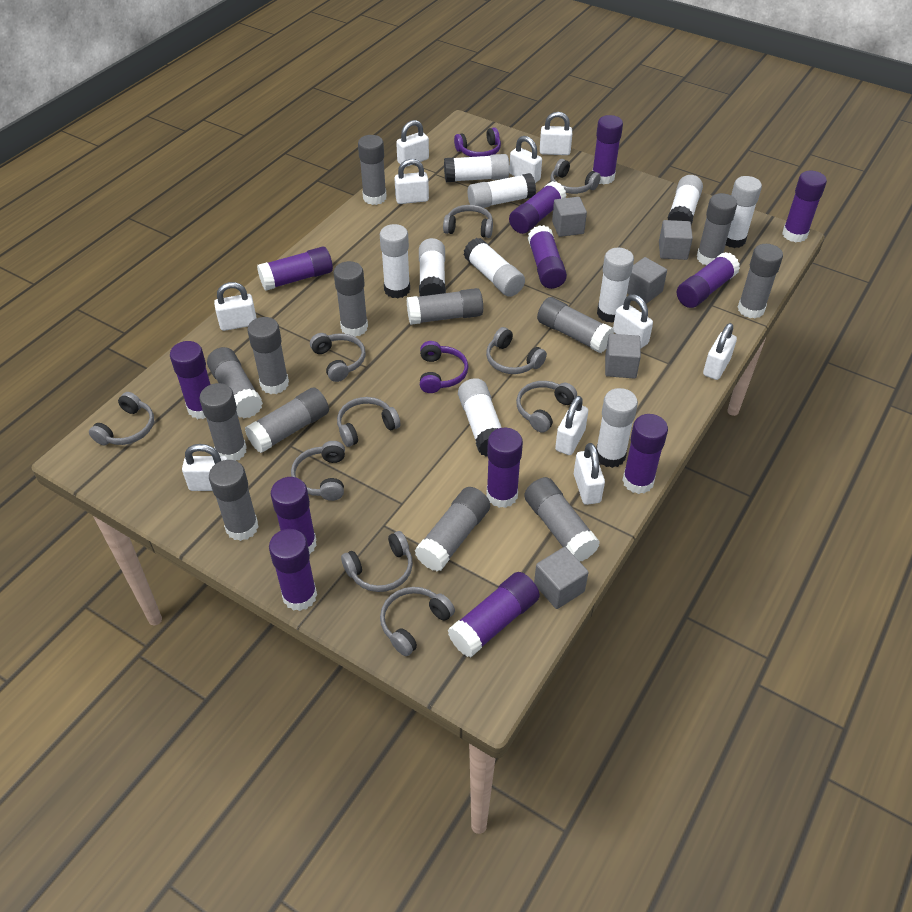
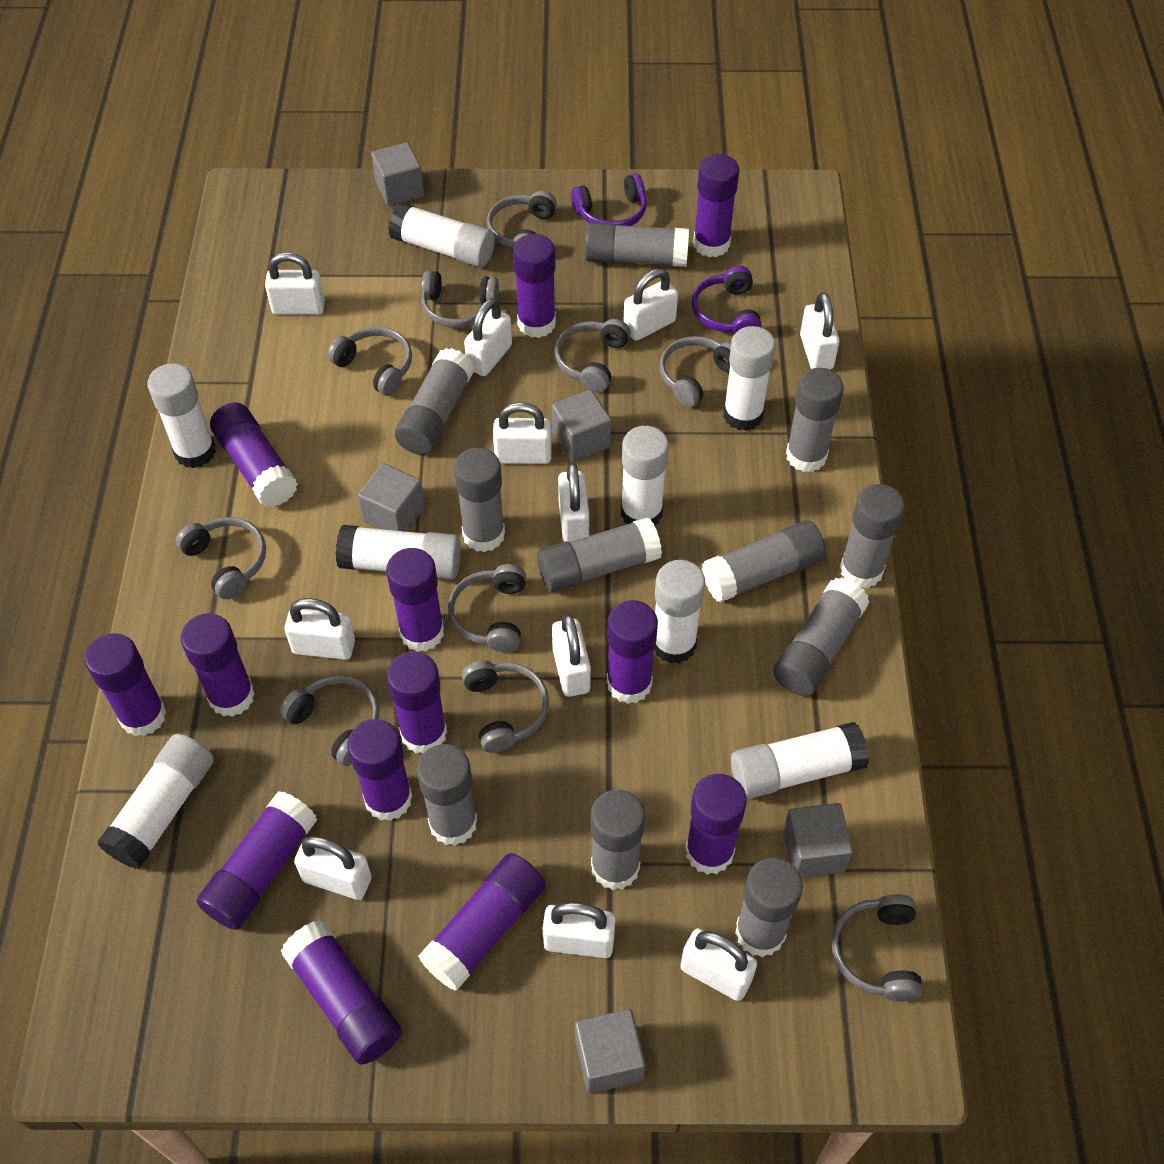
grey glue stick: 13 -> 11
purple glue stick: 12 -> 13
white glue stick: 10 -> 8
white padlock: 10 -> 11

